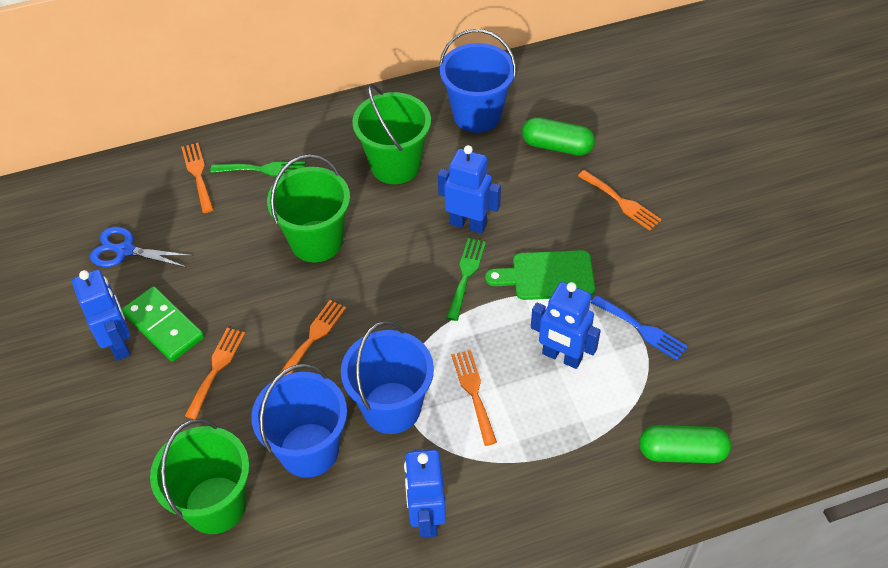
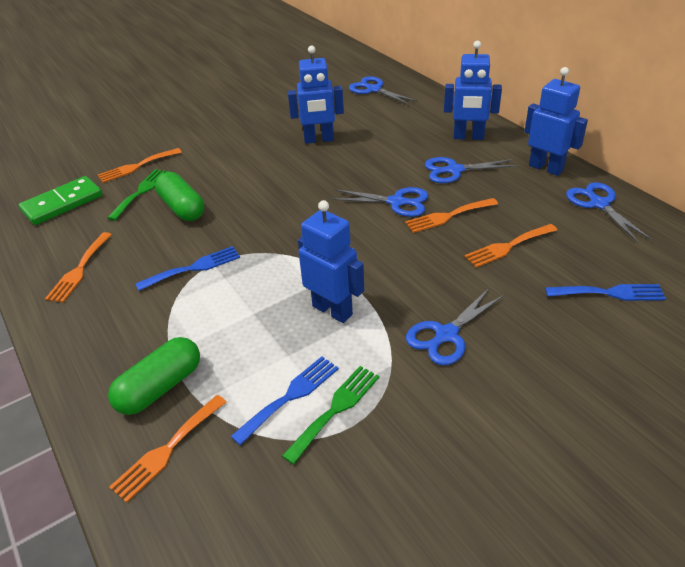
blue bucket: 3 -> 0
blue fork: 1 -> 3
blue scissors: 1 -> 5
green bucket: 3 -> 0
green cutting board: 1 -> 0

